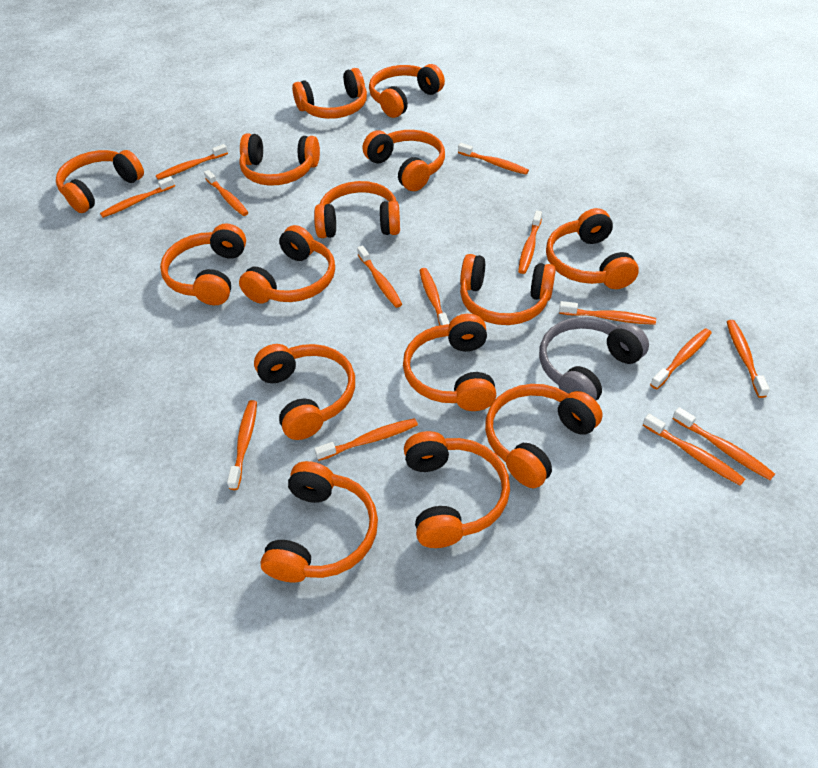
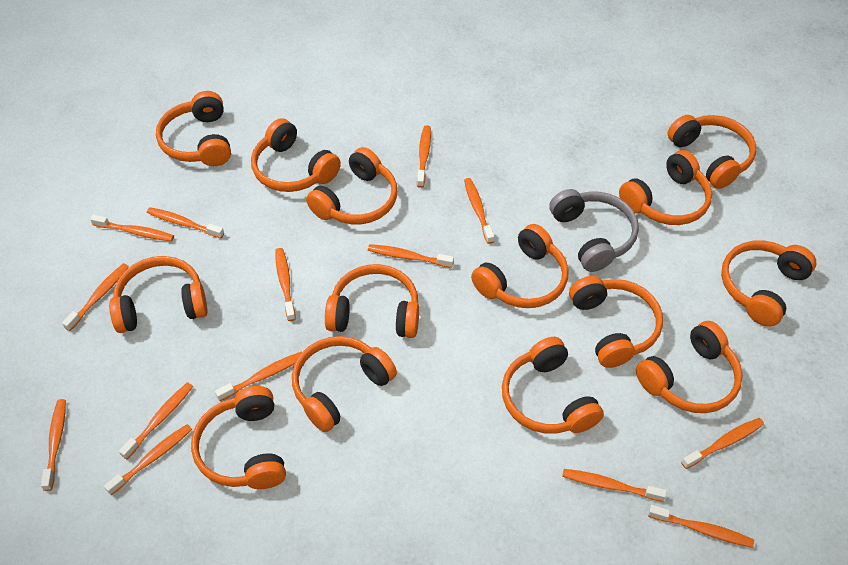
orange headphones: 15 -> 14

